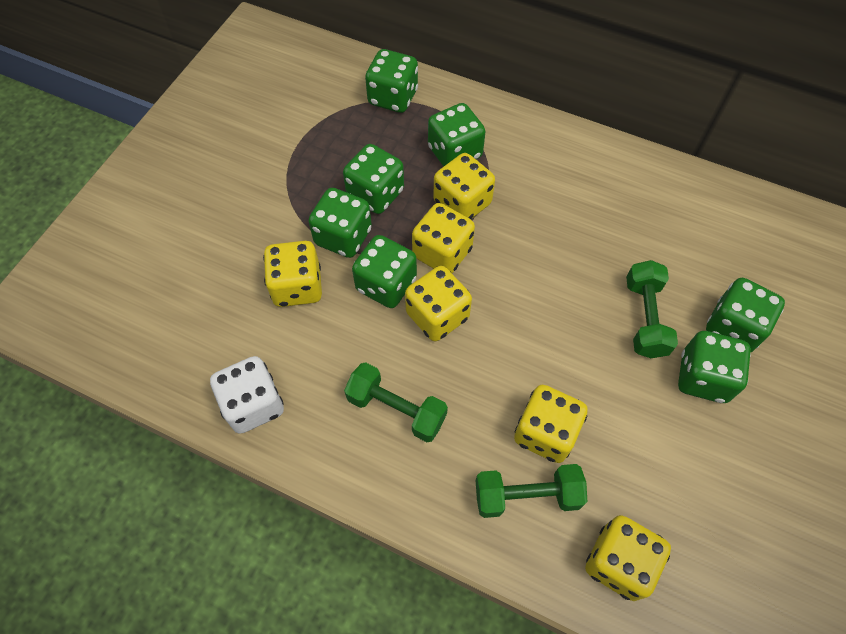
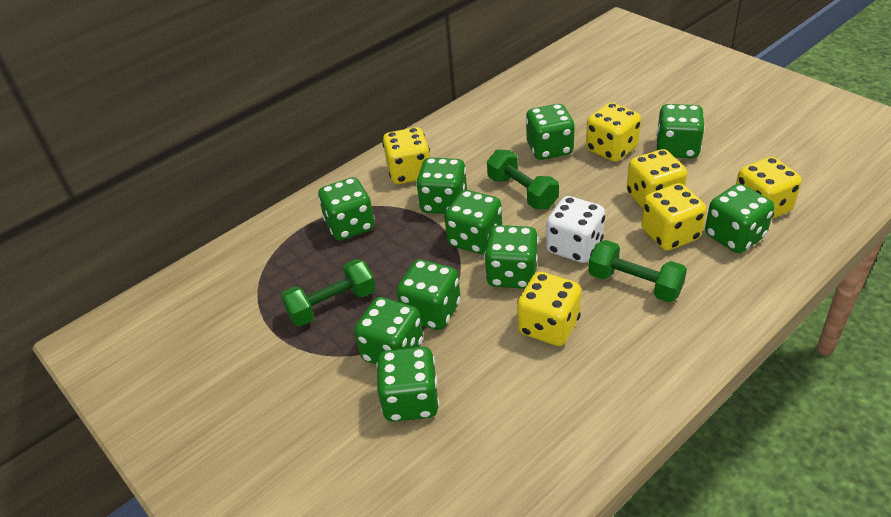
green dice: 7 -> 10

